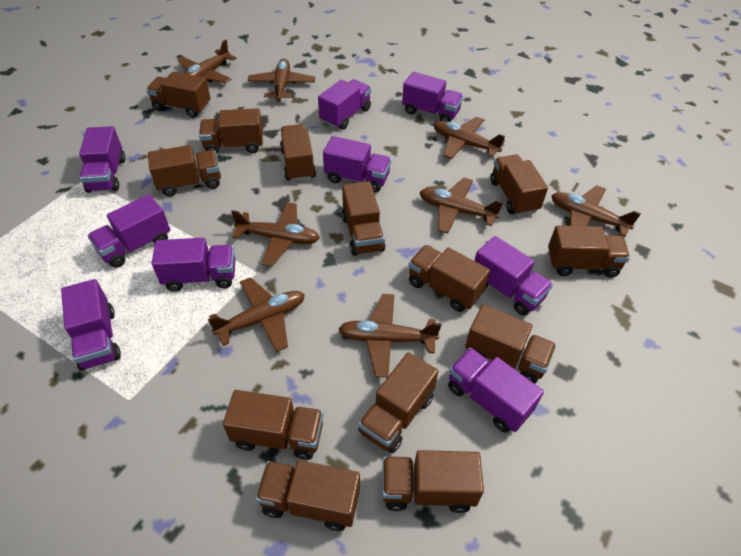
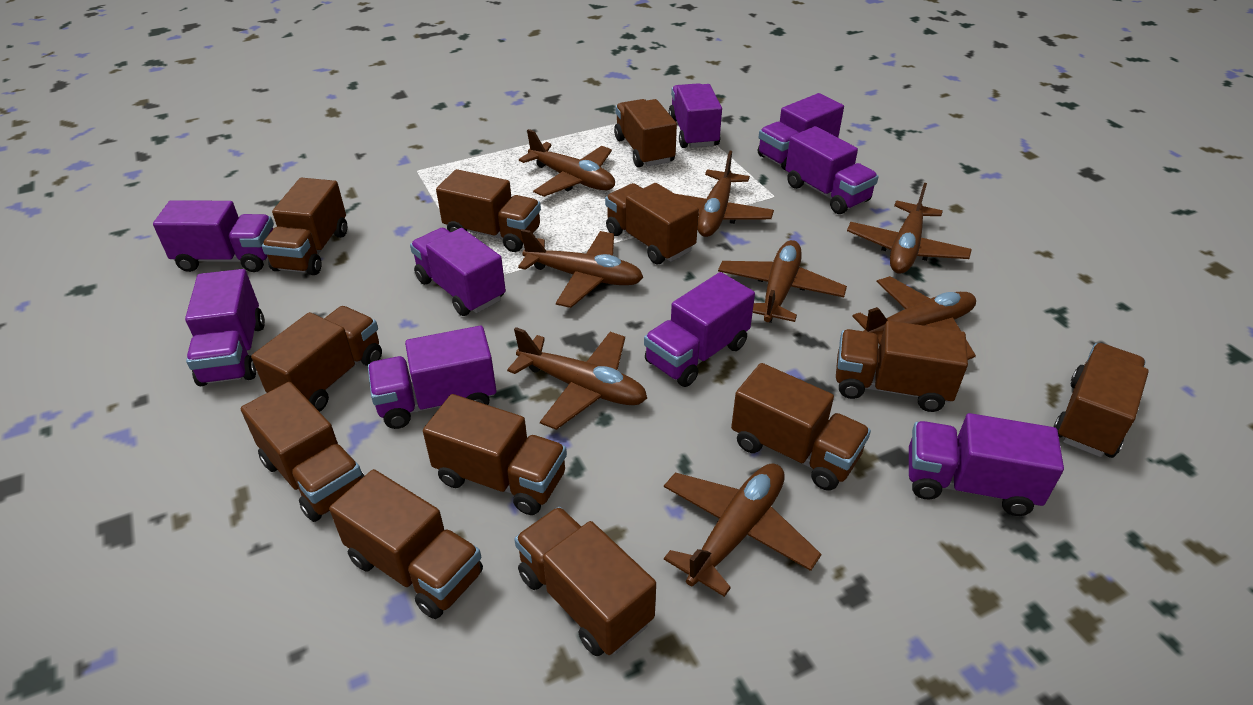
brown truck: 13 -> 12

